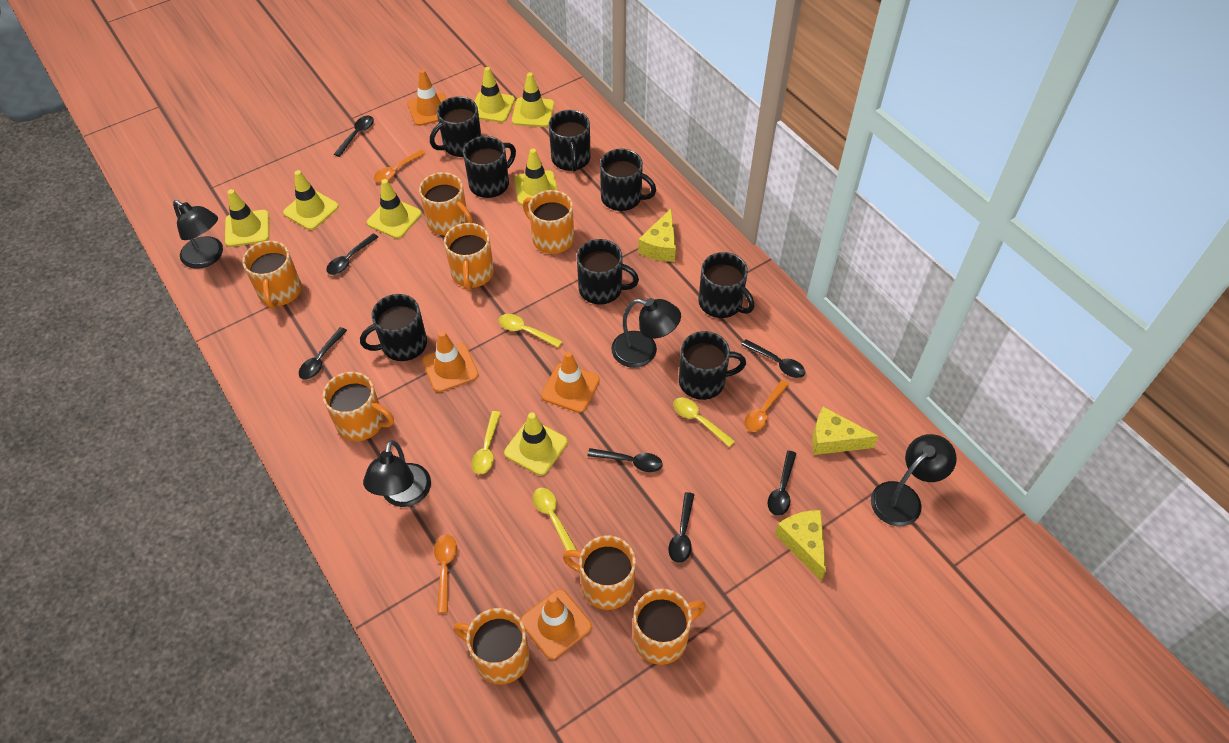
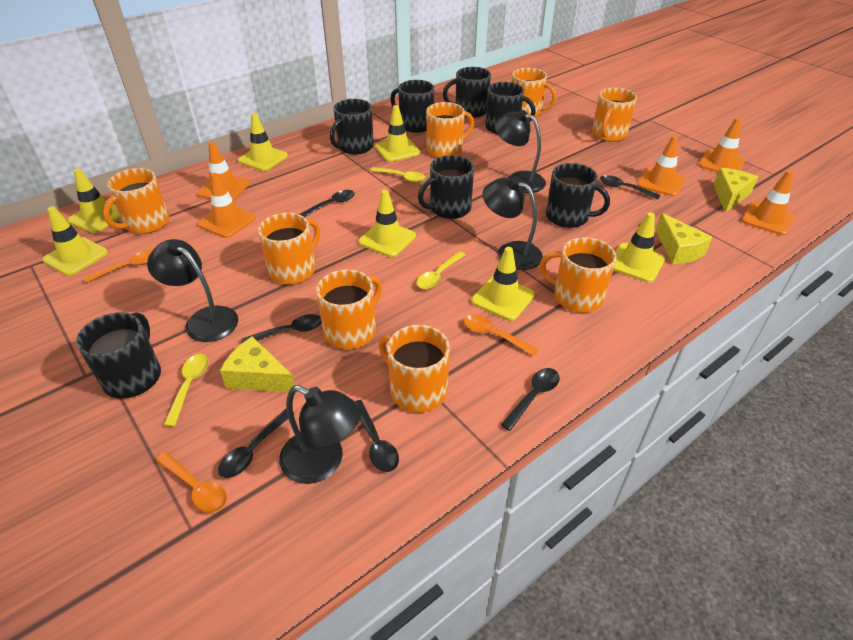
black mug: 8 -> 7
black spoon: 7 -> 6
orange traffic cone: 4 -> 5
yellow spoon: 4 -> 3

